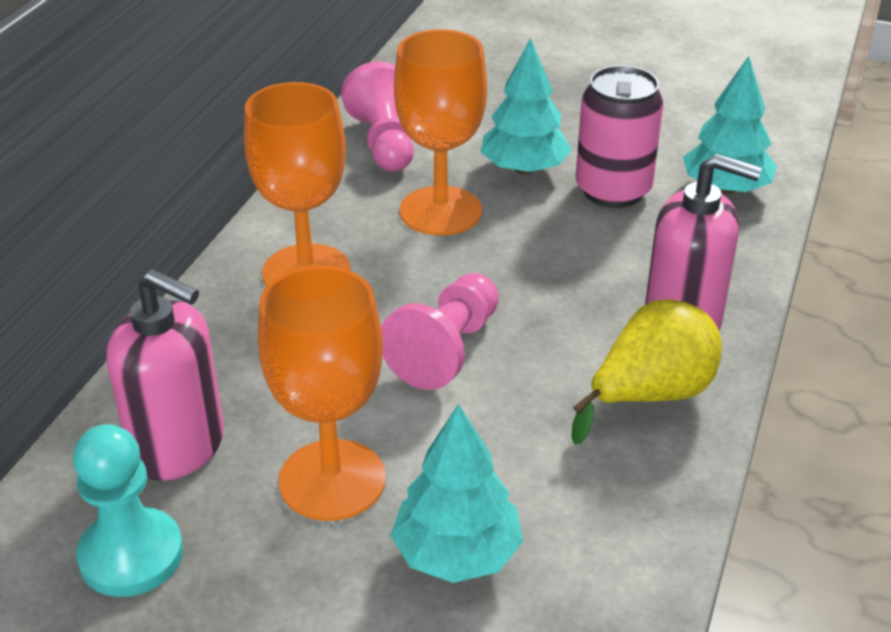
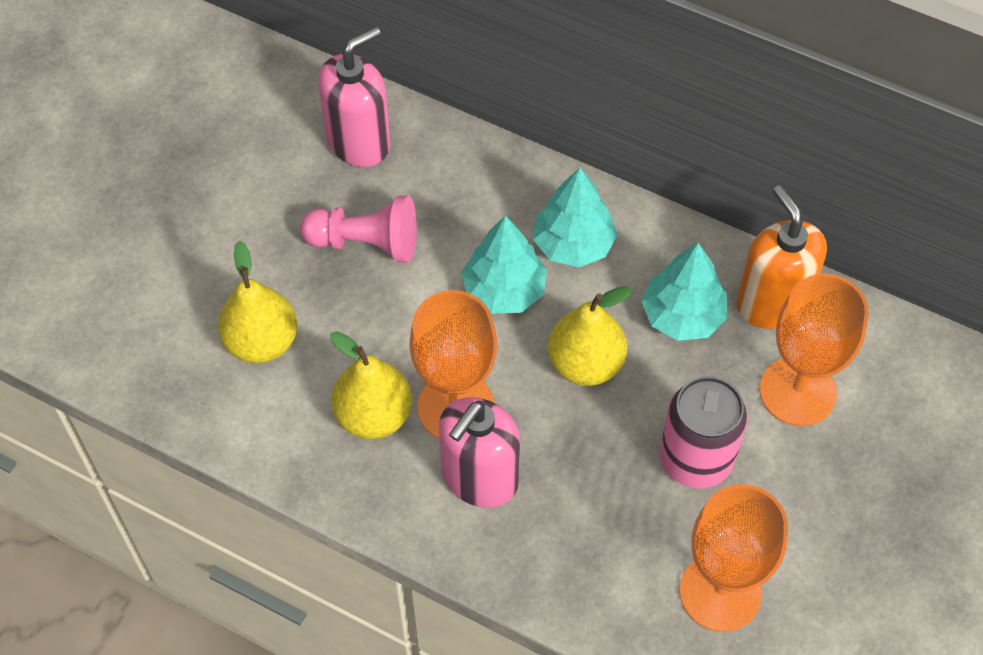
orange soap dispenser: 0 -> 1
pink pawn: 2 -> 1
turquoise pawn: 1 -> 0
yellow pear: 1 -> 3

